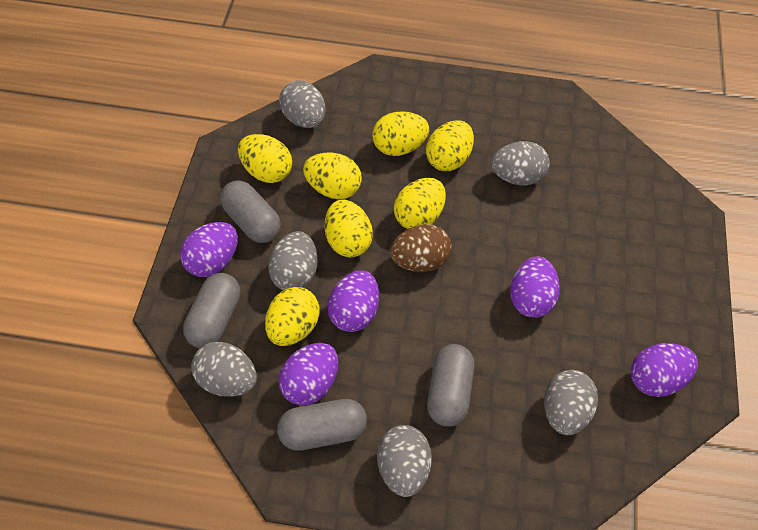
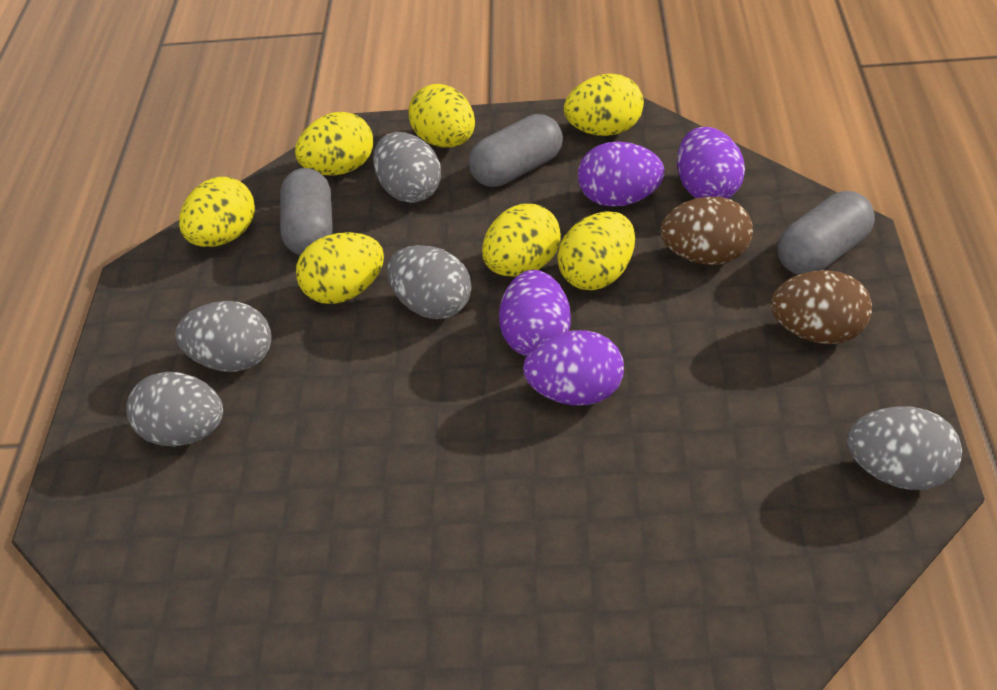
brown egg: 1 -> 2
grey capsule: 4 -> 3
grey egg: 6 -> 5
purple egg: 5 -> 4

